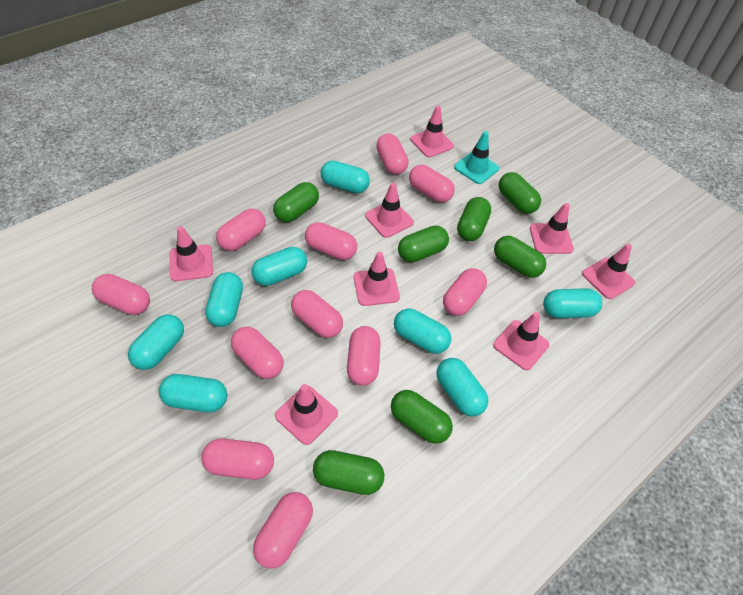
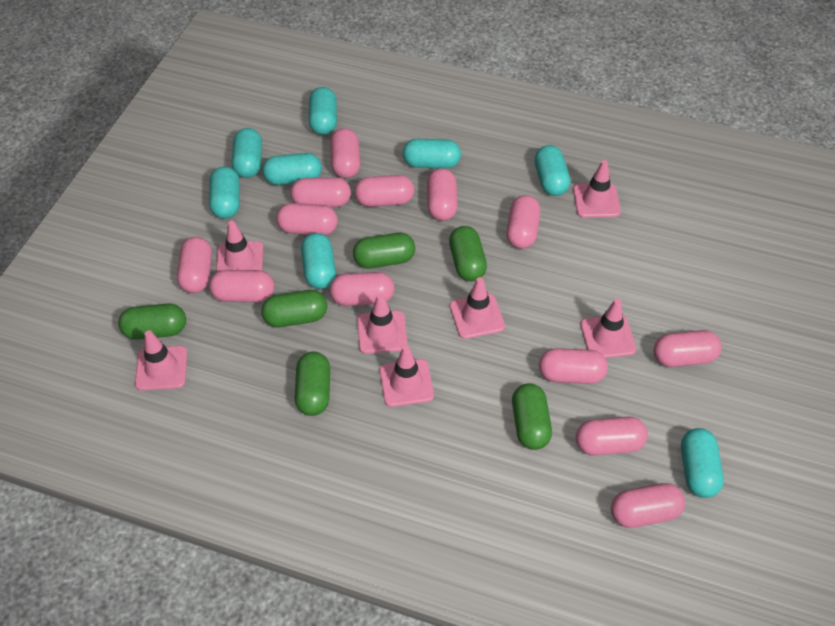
green capsule: 7 -> 6
pink capsule: 11 -> 13
pink traffic cone: 8 -> 7
turquoise traffic cone: 1 -> 0

